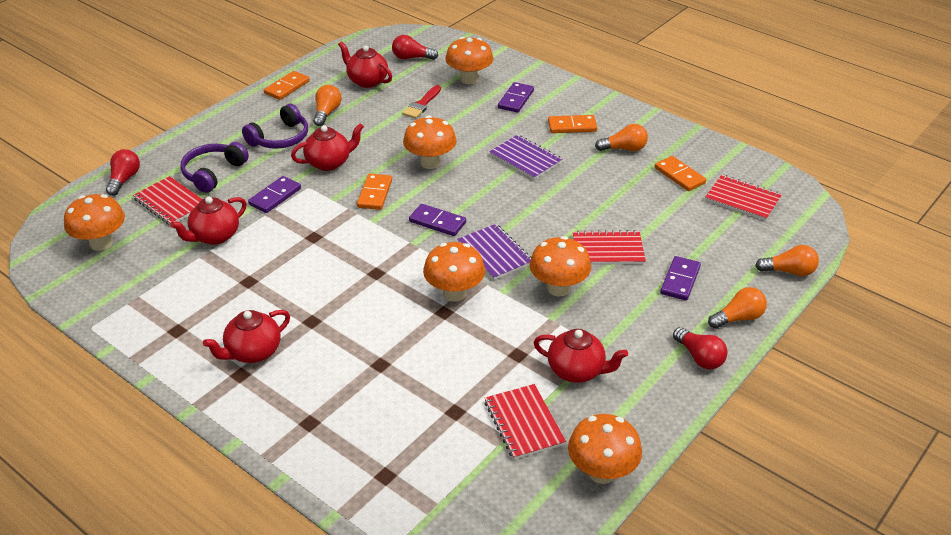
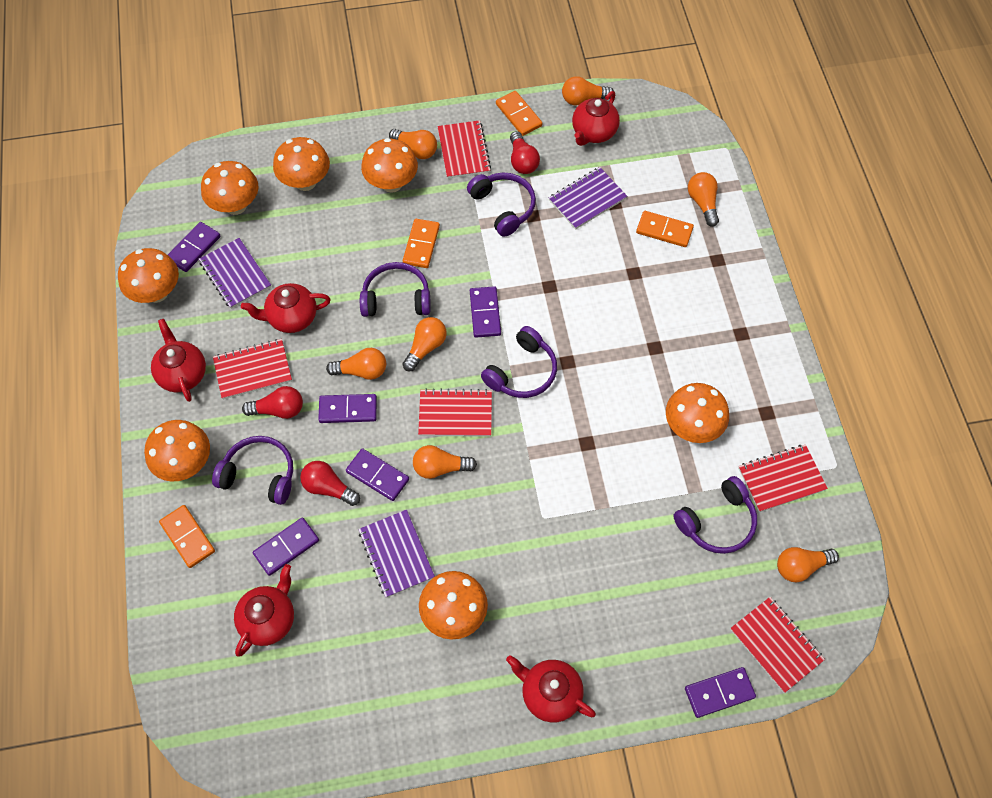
orange light bulb: 4 -> 7
orange mushroom: 6 -> 7
purple domino: 4 -> 6
purple headphones: 2 -> 5
purple notebook: 2 -> 3
red brush: 1 -> 0
red notebook: 4 -> 5

